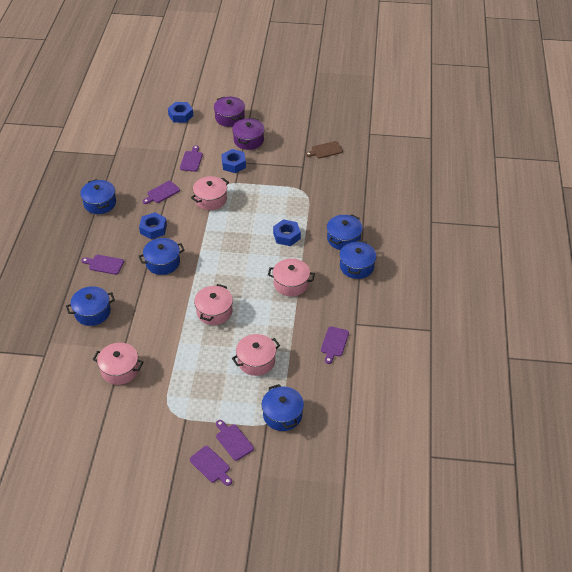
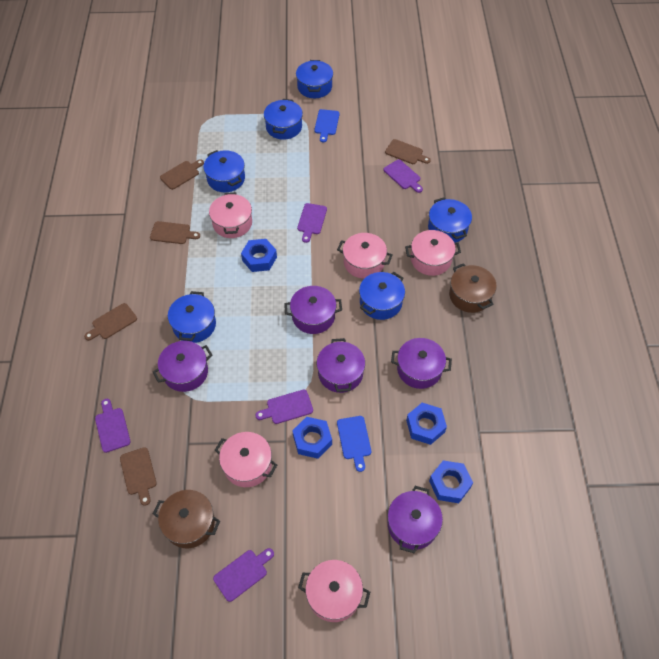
blue cutting board: 0 -> 2
brown cutting board: 1 -> 5
brown pot: 0 -> 2
purple cutting board: 6 -> 5
purple pot: 2 -> 5

